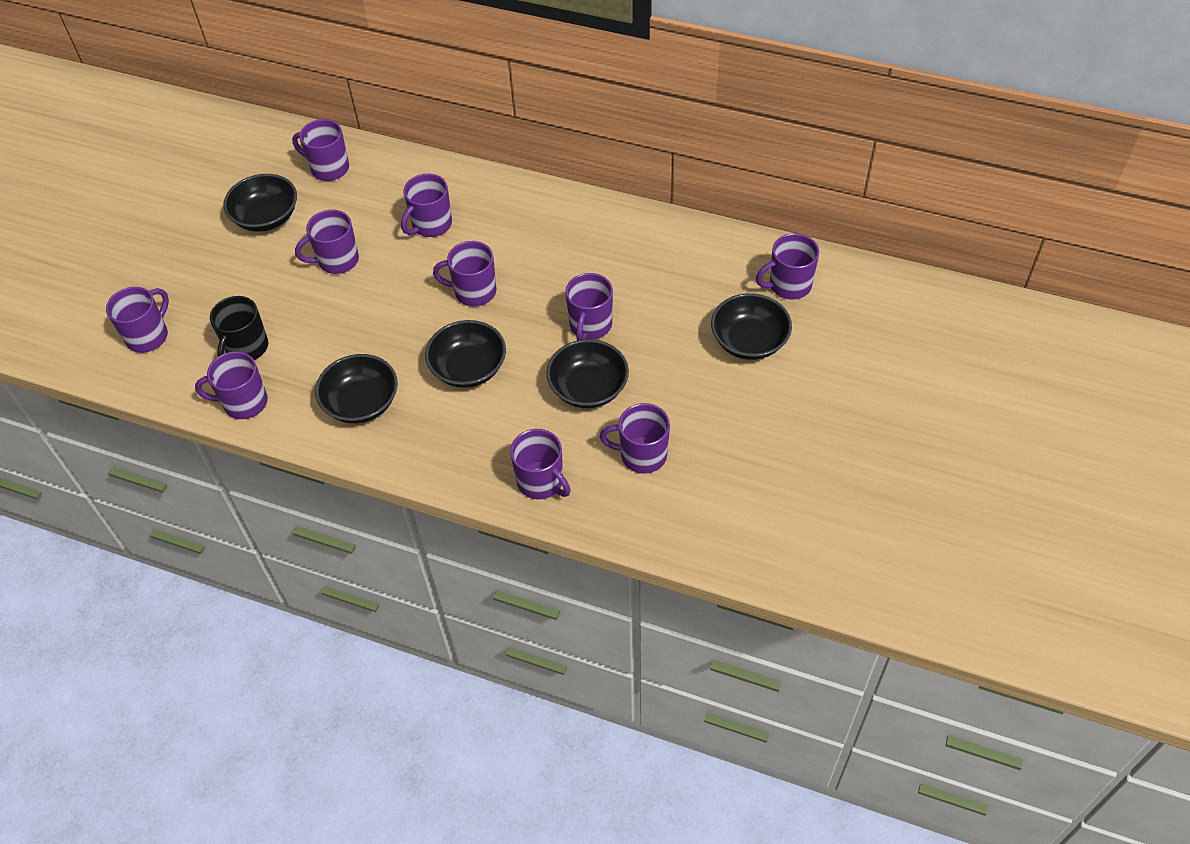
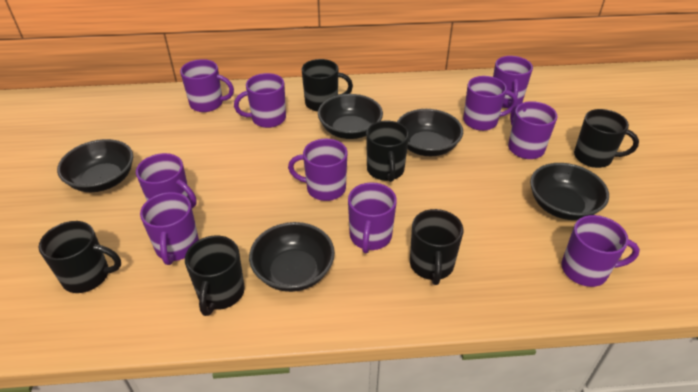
black mug: 1 -> 6

